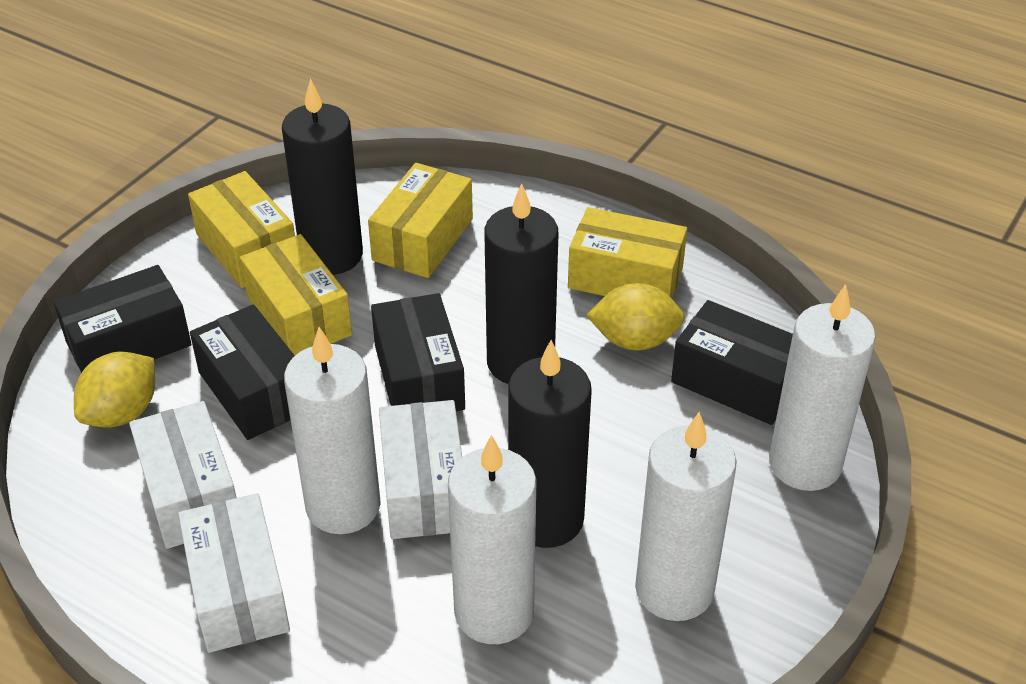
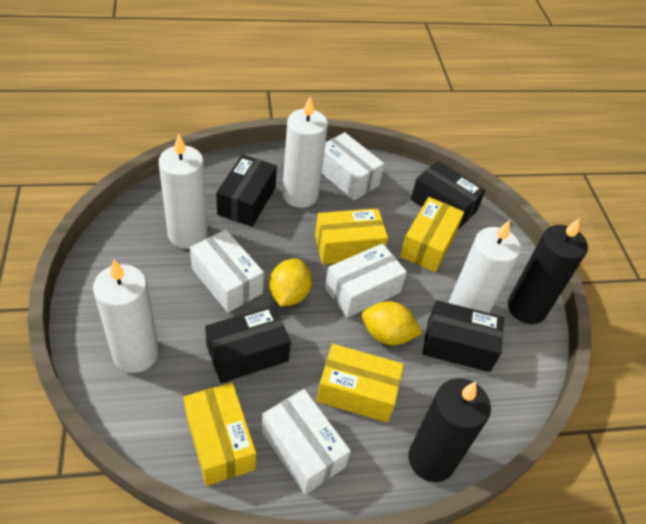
black candle: 3 -> 2
white box: 3 -> 4

